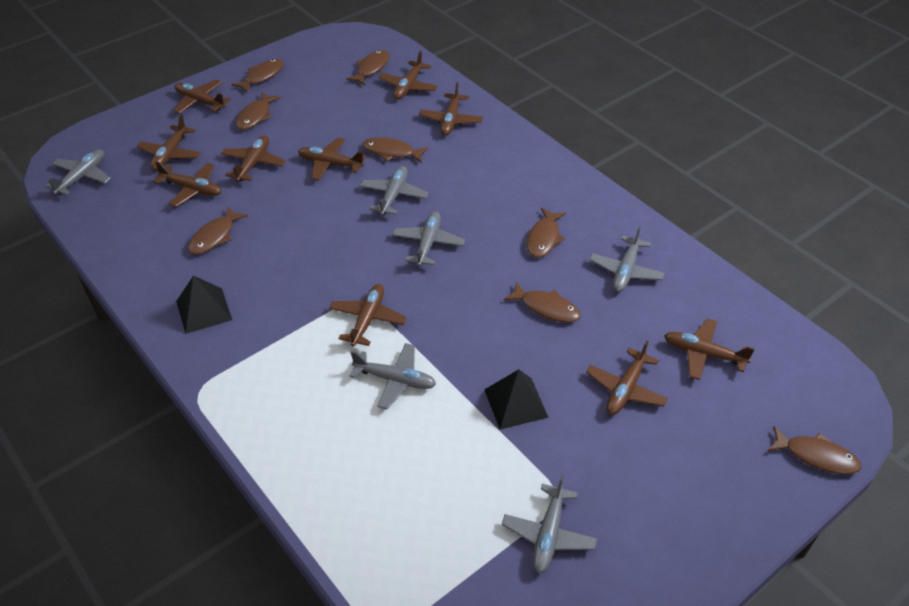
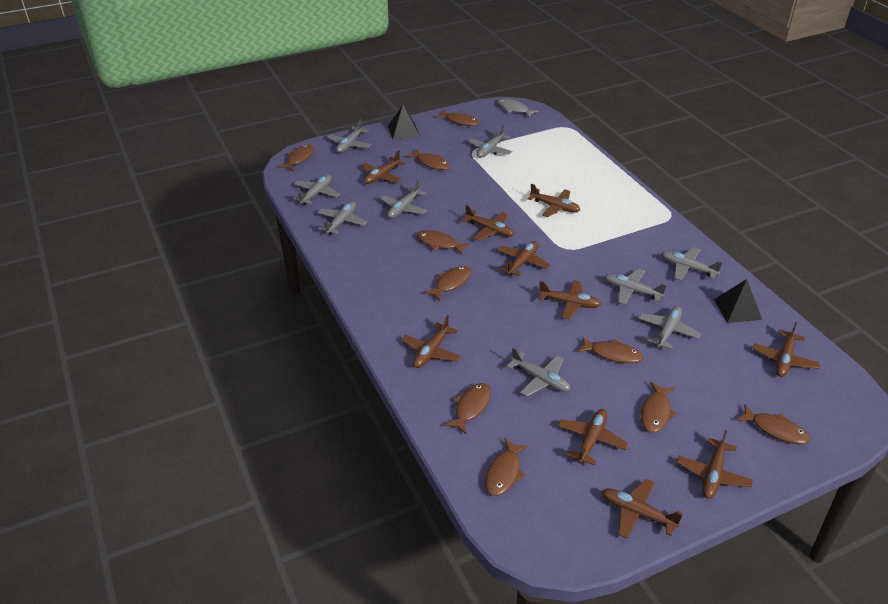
brown fish: 8 -> 10
grey fish: 0 -> 1
grey plane: 6 -> 9

